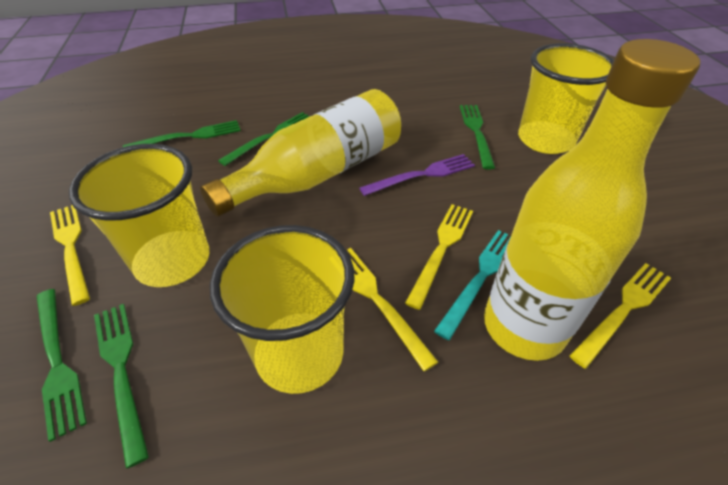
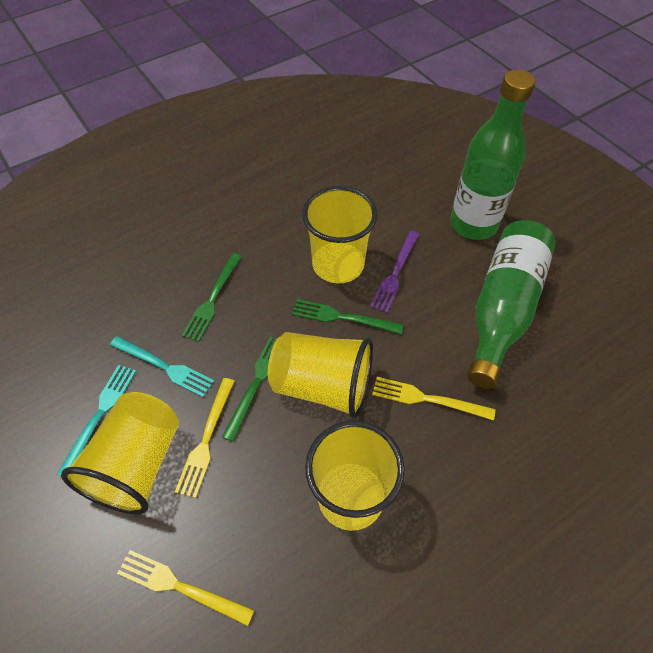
green bottle: 0 -> 2
green fork: 5 -> 3
turquoise fork: 1 -> 2
yellow bottle: 2 -> 0
yellow cup: 3 -> 4
yellow fork: 4 -> 3

